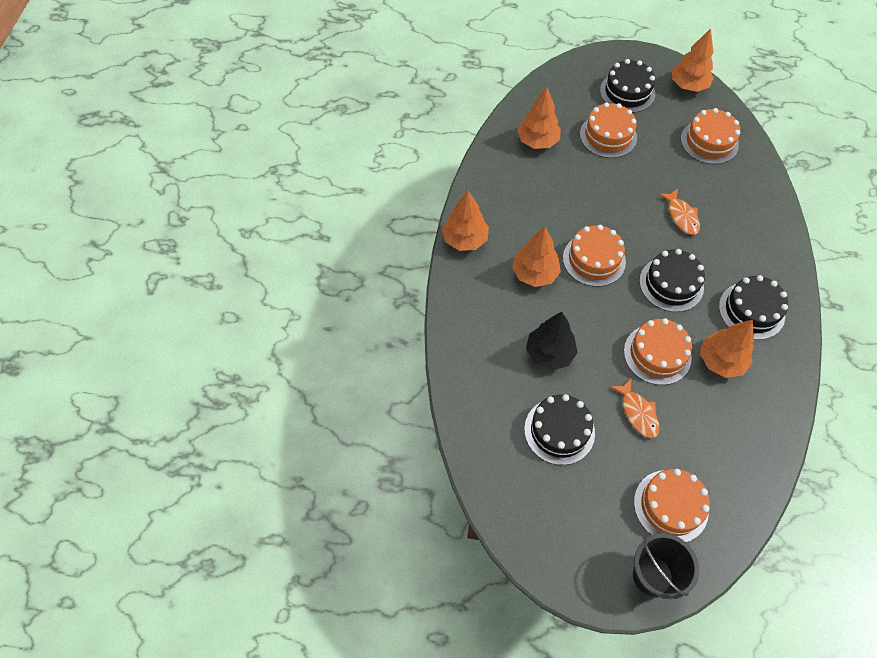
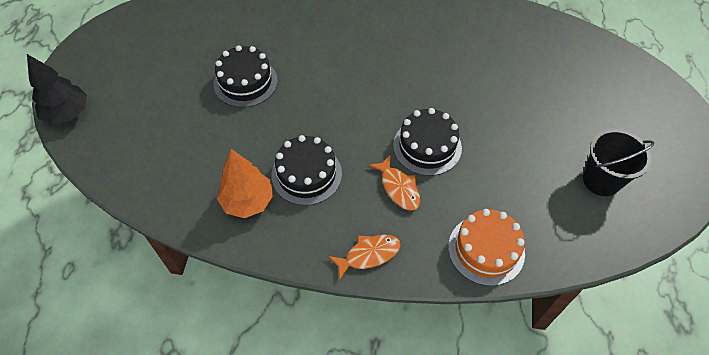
black cake: 4 -> 3
orange cake: 5 -> 1
orange tree: 5 -> 1

